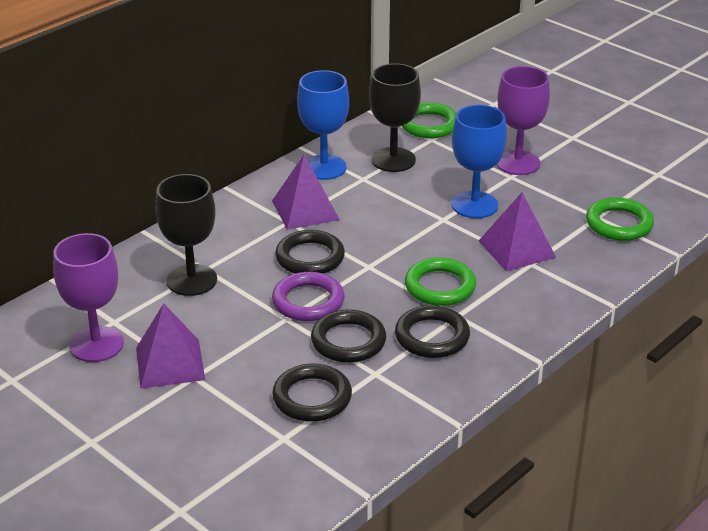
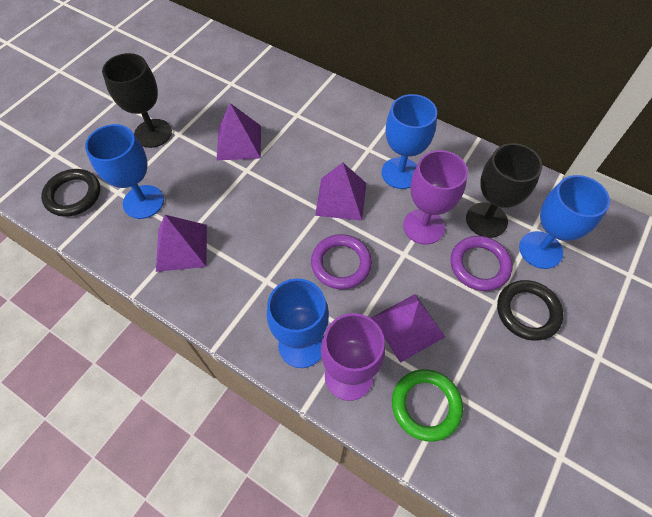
black ring: 4 -> 2
blue goblet: 2 -> 4
green ring: 3 -> 1
purple pyramid: 3 -> 4
purple ring: 1 -> 2

